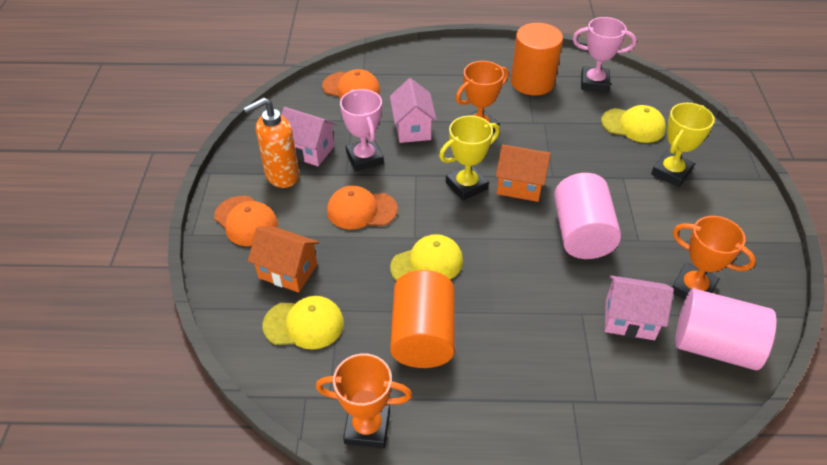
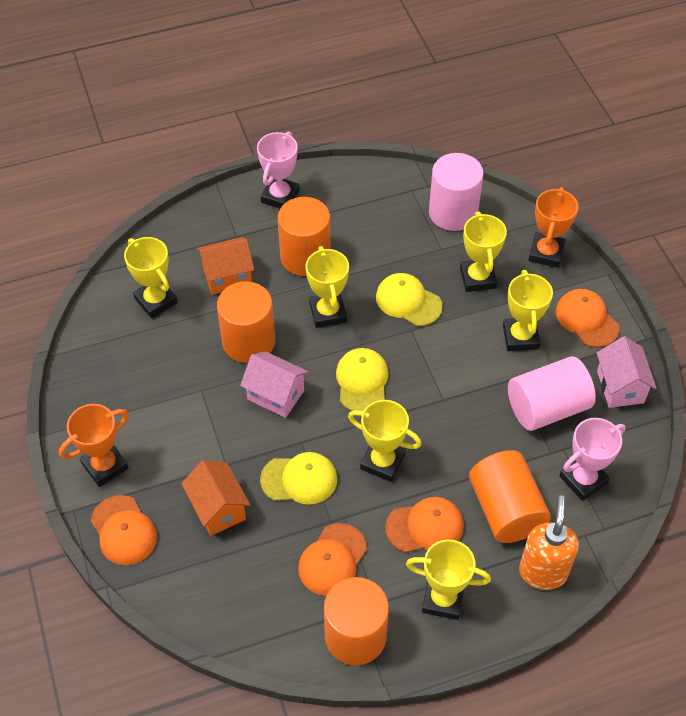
orange cap: 3 -> 4
orange cylinder: 2 -> 4
orange trophy: 3 -> 2
pink house: 3 -> 2
yellow trophy: 2 -> 6

